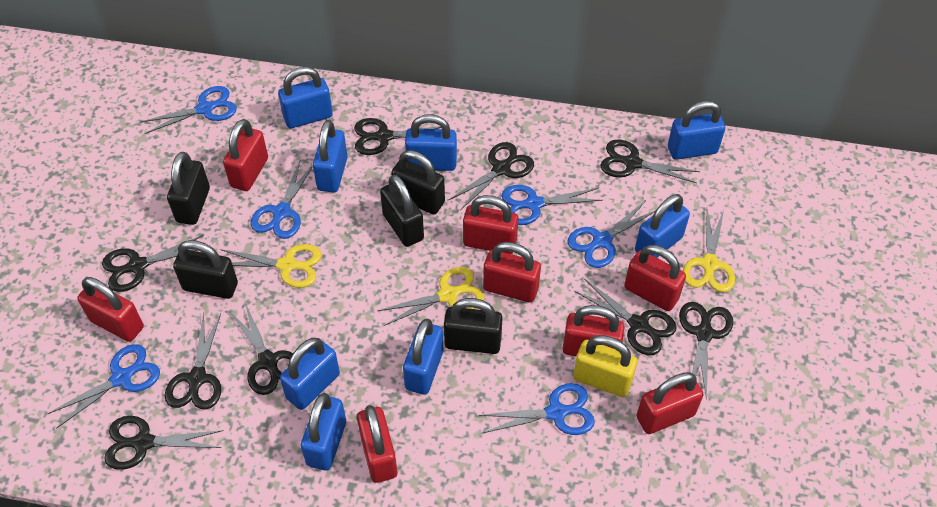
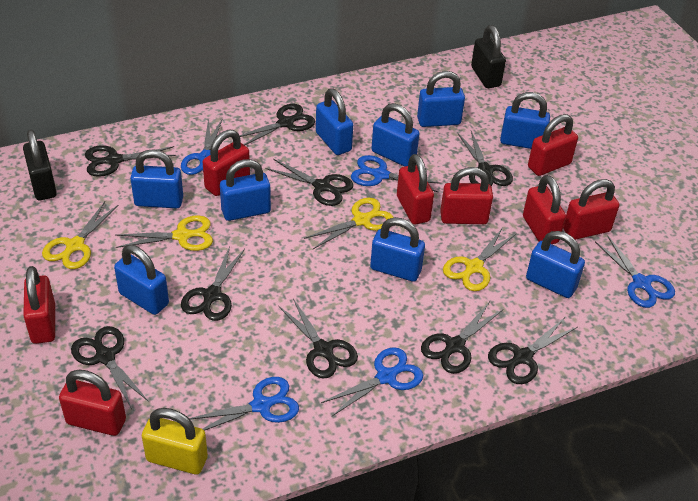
black padlock: 5 -> 2
blue padlock: 8 -> 9
blue scissors: 6 -> 5
yellow scissors: 3 -> 4

